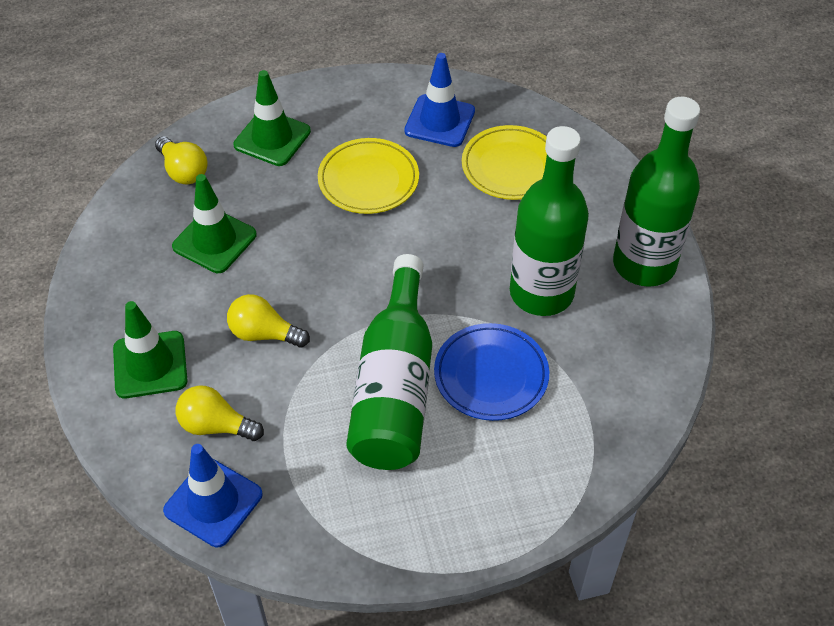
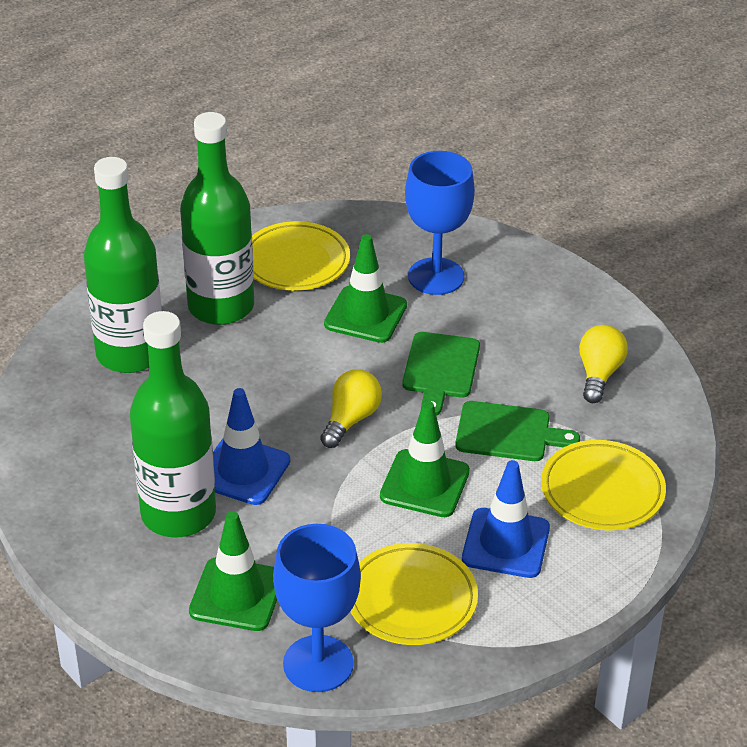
blue goblet: 0 -> 2
blue plate: 1 -> 0
green cutting board: 0 -> 2
yellow light bulb: 3 -> 2
yellow plate: 2 -> 3

